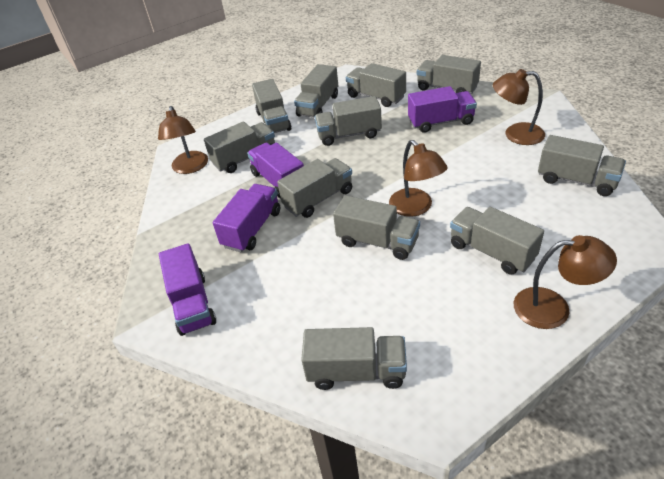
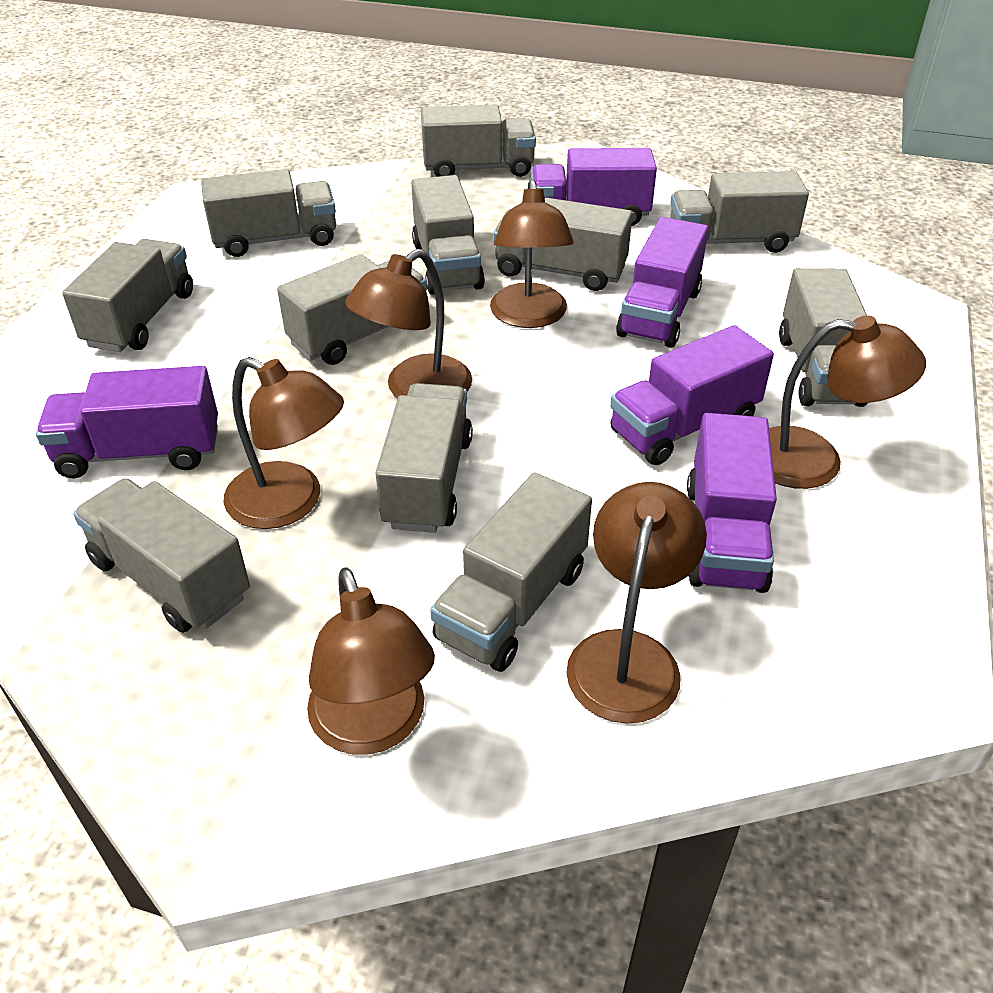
brown lamp: 4 -> 6
purple truck: 4 -> 5

